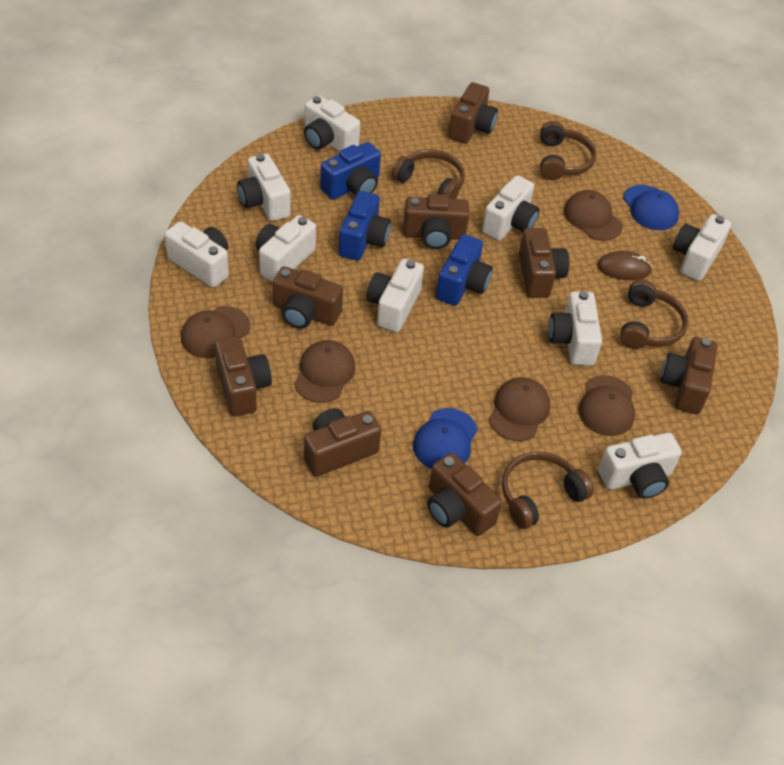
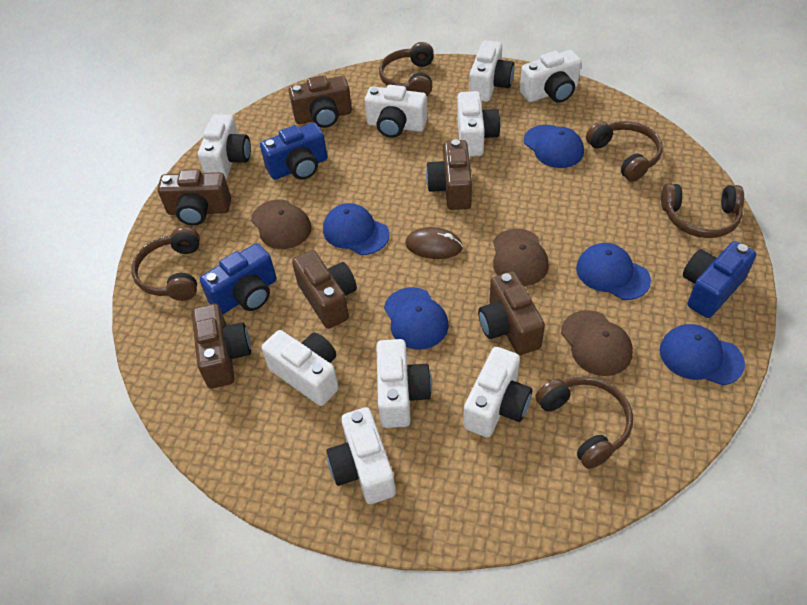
blue cap: 2 -> 5
brown camera: 8 -> 6
brown cap: 5 -> 3
brown headphones: 4 -> 5

